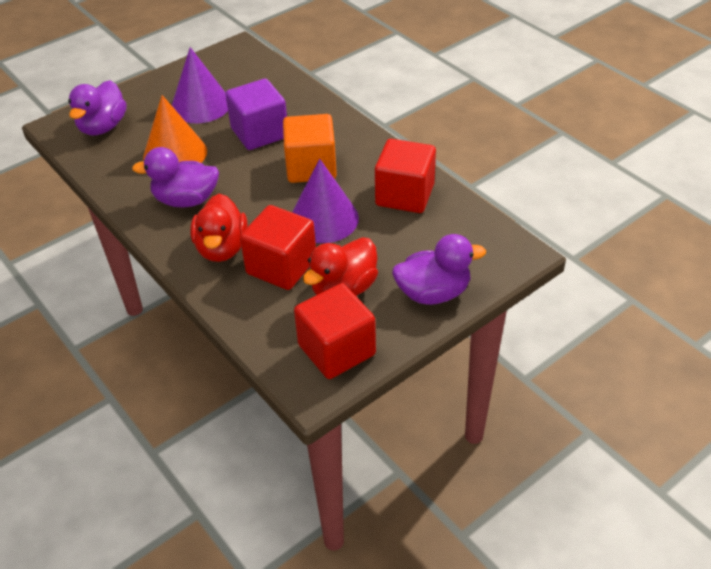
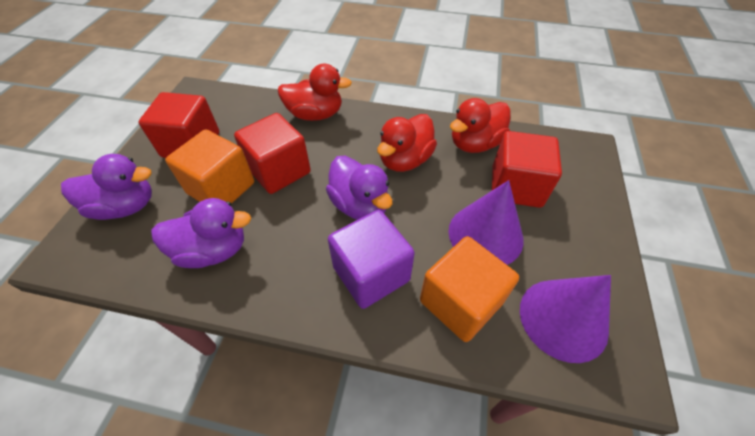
orange cone: 1 -> 0
orange cube: 1 -> 2
red duck: 2 -> 3

